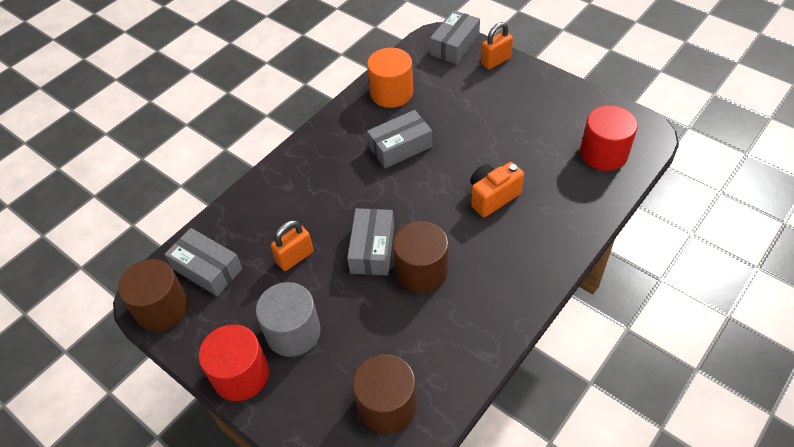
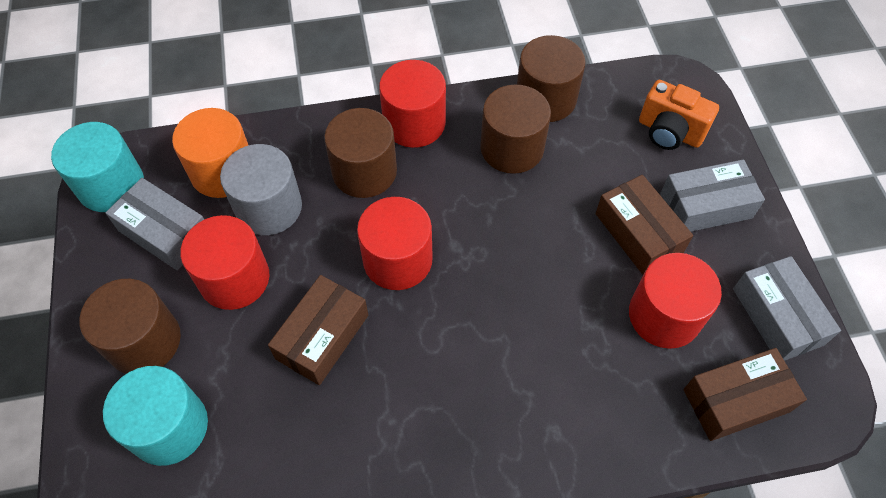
brown box: 0 -> 3
brown cylinder: 3 -> 4
grey box: 4 -> 3
orange padlock: 2 -> 0
red cylinder: 2 -> 4
turquoise cylinder: 0 -> 2

